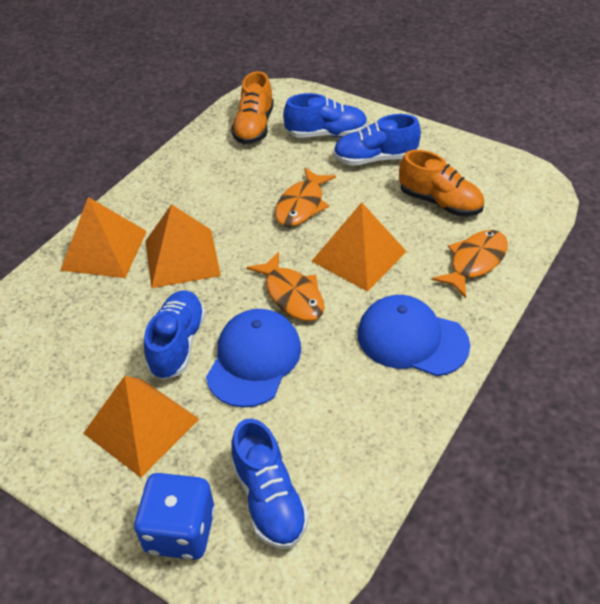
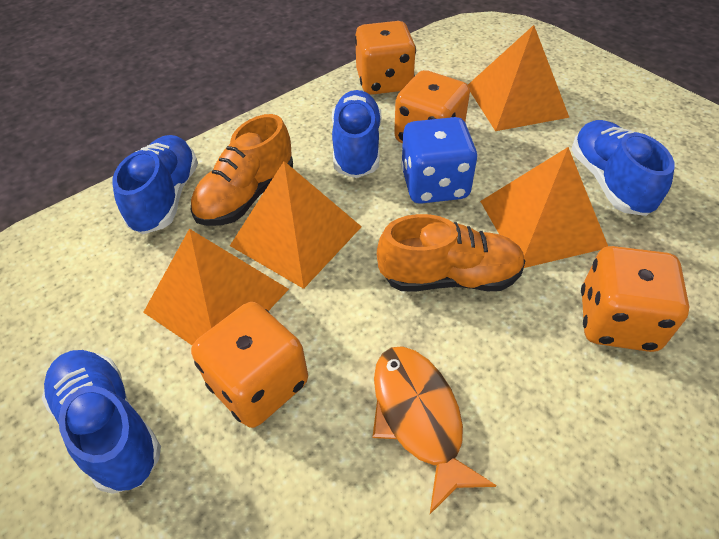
blue cap: 2 -> 0
orange dice: 0 -> 4
orange fish: 3 -> 1

